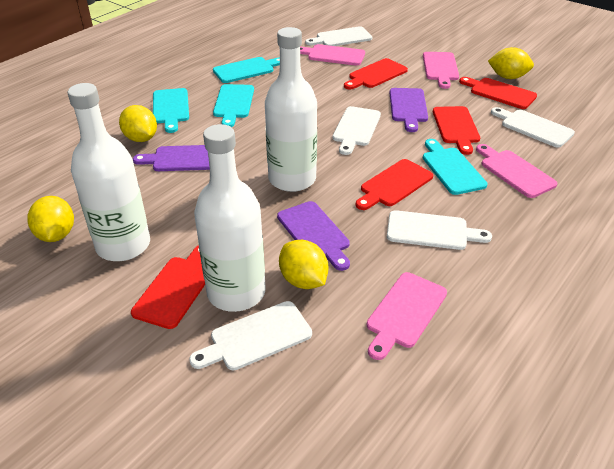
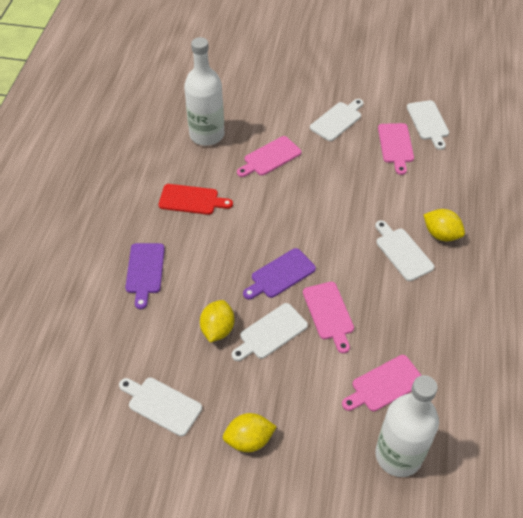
purple cutting board: 3 -> 2
red cutting board: 5 -> 1
turquoise cutting board: 4 -> 0
white bottle: 3 -> 2
yellow lemon: 4 -> 3

